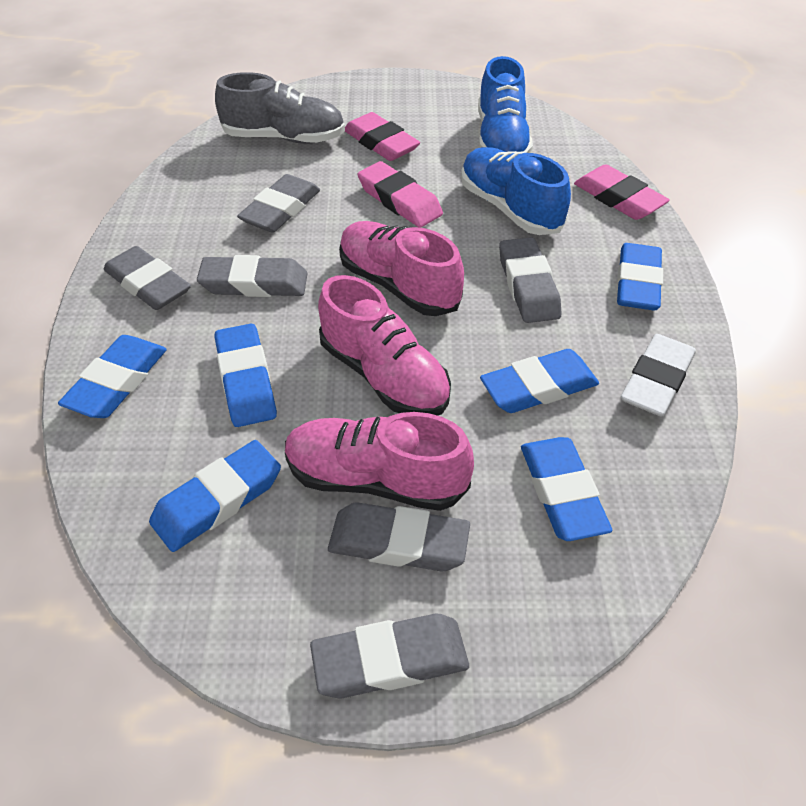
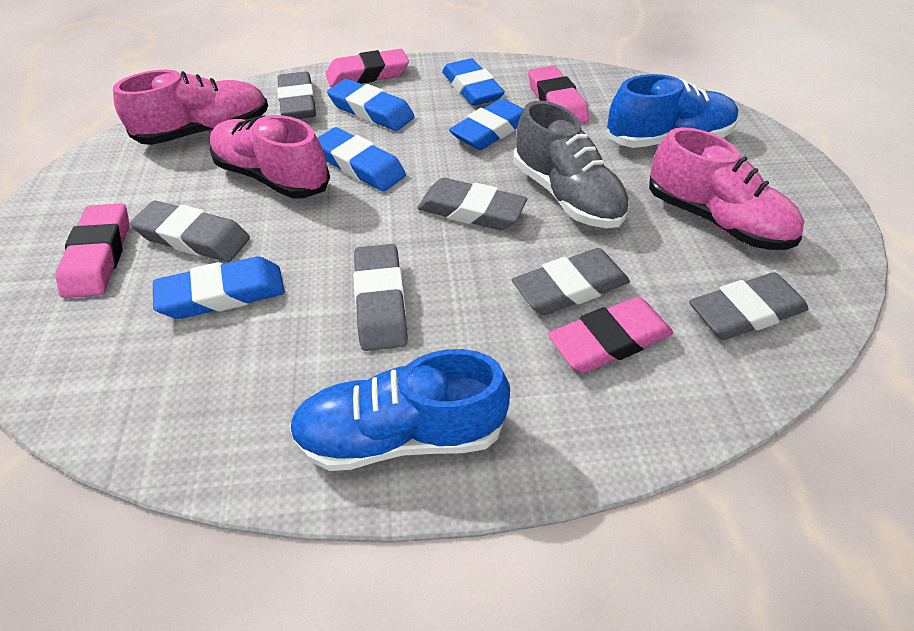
blue eraser: 6 -> 5
pink eraser: 3 -> 4
white eraser: 1 -> 0

